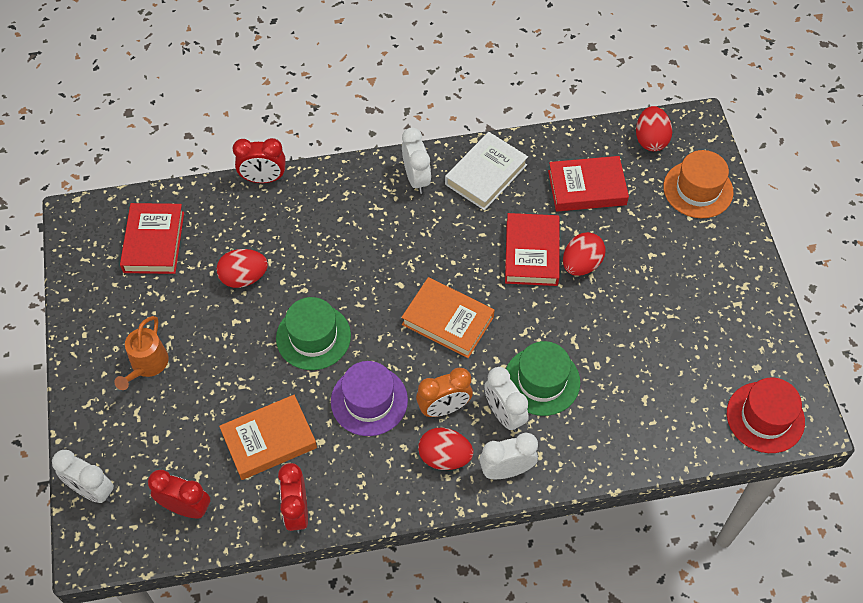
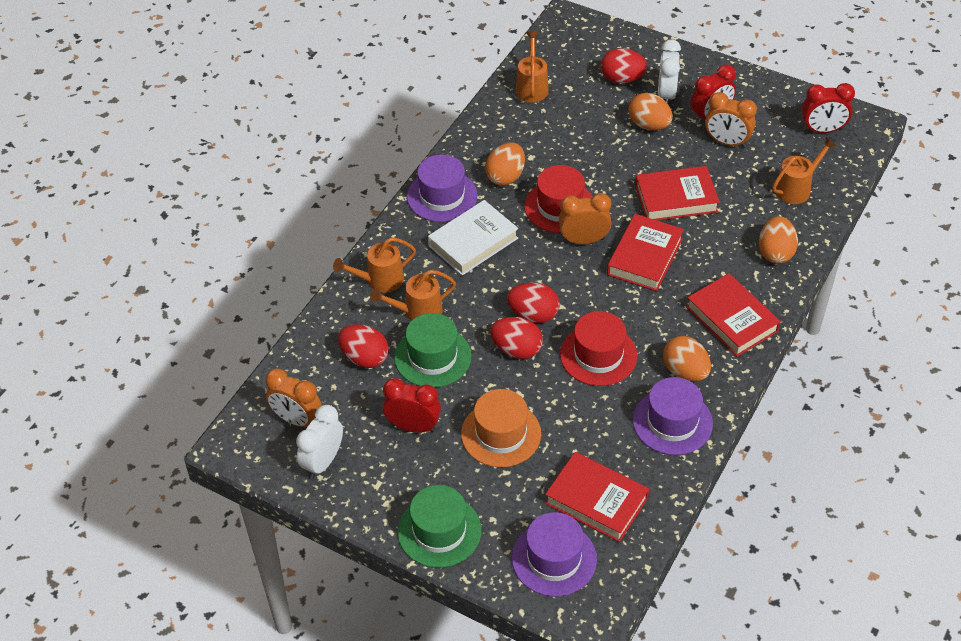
orange book: 2 -> 0
orange clock: 1 -> 3
orange egg: 0 -> 4
orange watering can: 1 -> 4
purple hat: 1 -> 3
red book: 3 -> 4
red hat: 1 -> 2
white clock: 4 -> 2

